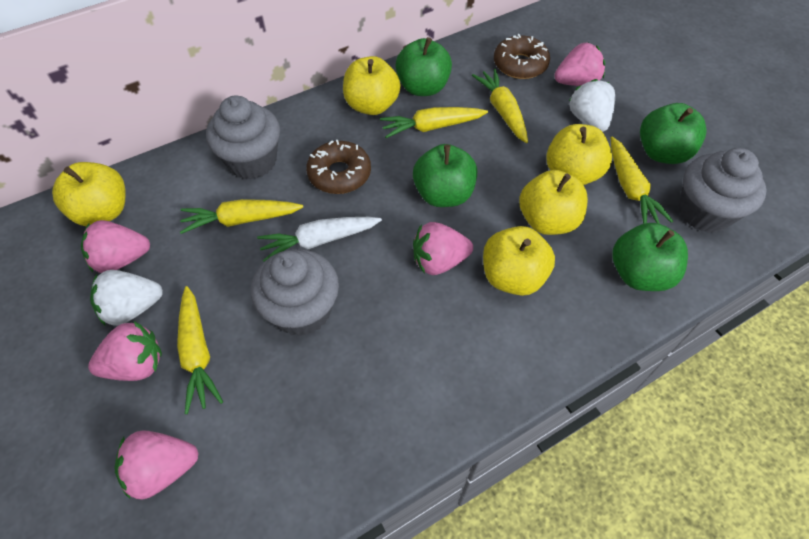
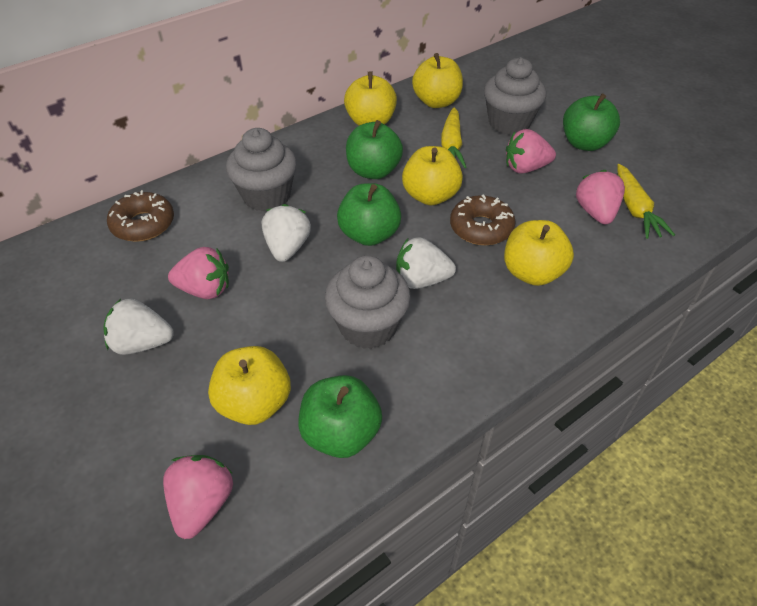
pink strawberry: 5 -> 4
white carrot: 1 -> 0
white strawberry: 2 -> 3
yellow carrot: 5 -> 2

